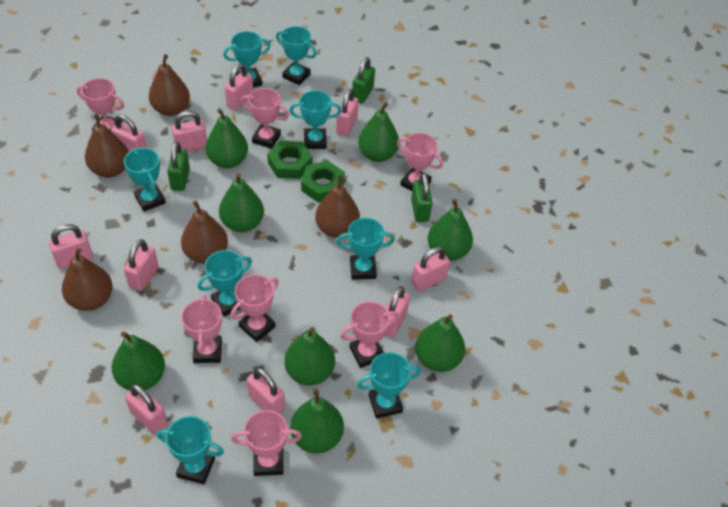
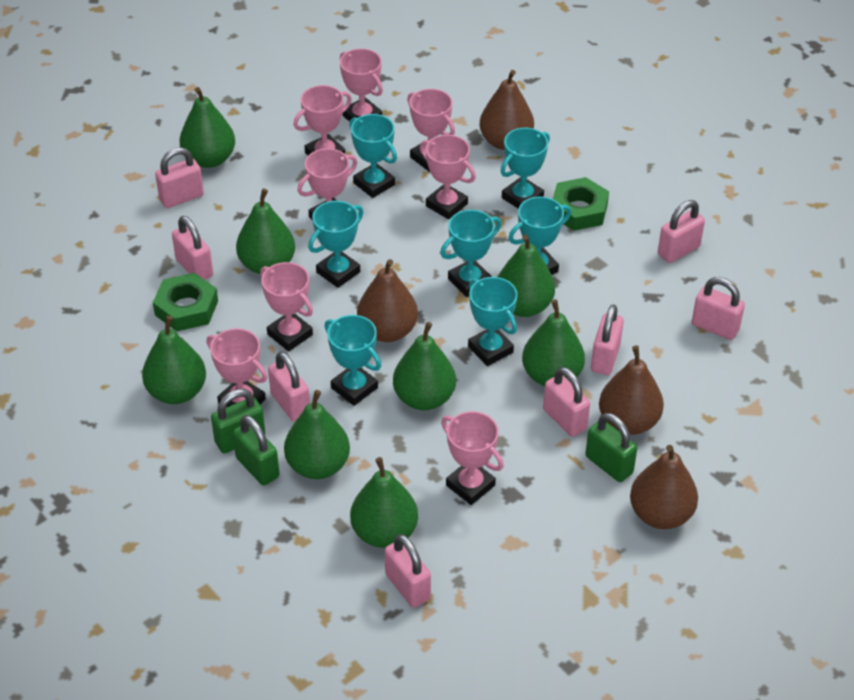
brown pear: 5 -> 4
pink padlock: 10 -> 8
pink trophy: 7 -> 8
turquoise trophy: 8 -> 7

